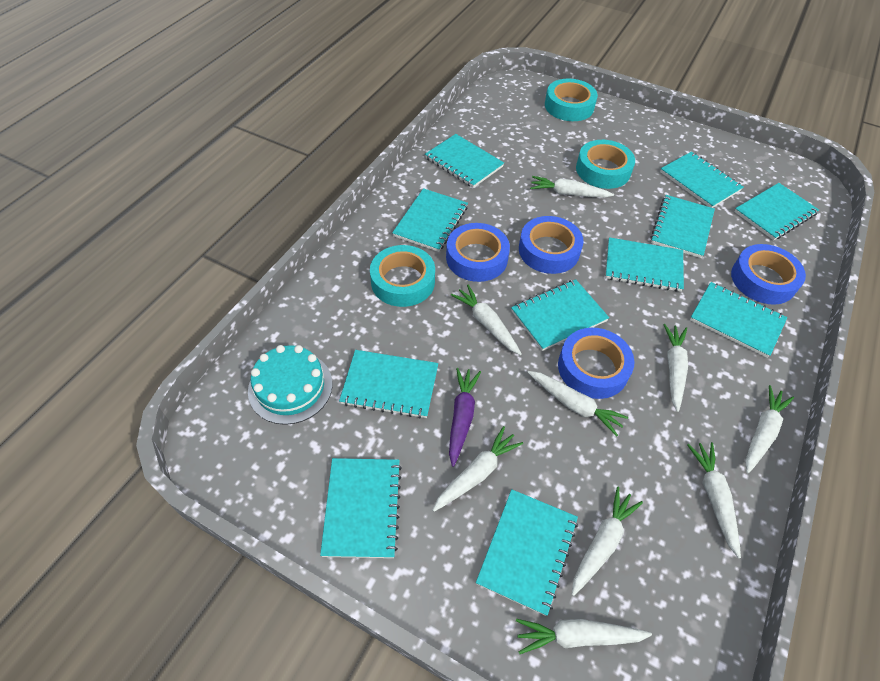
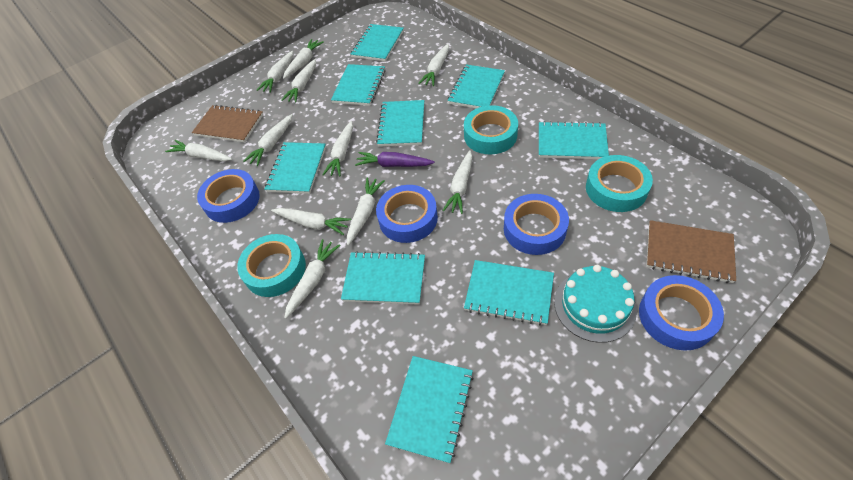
brown notebook: 0 -> 2
turquoise notebook: 11 -> 9
white carrot: 9 -> 11

